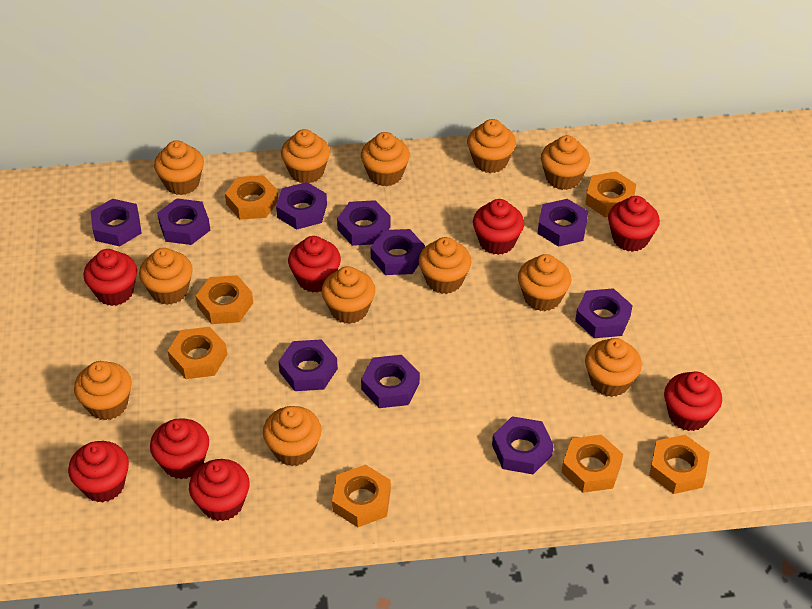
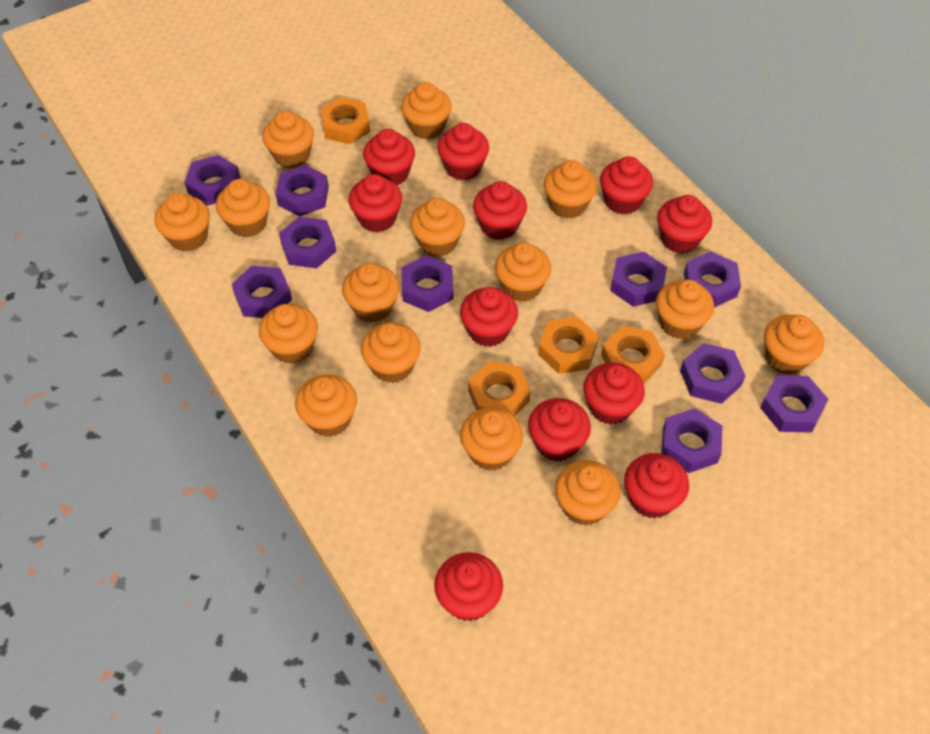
orange cupcake: 12 -> 15
orange nut: 7 -> 4
red cupcake: 8 -> 11

